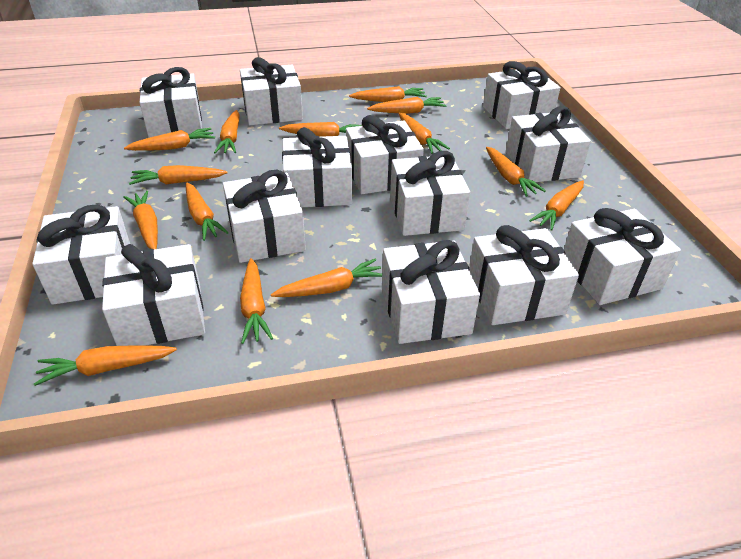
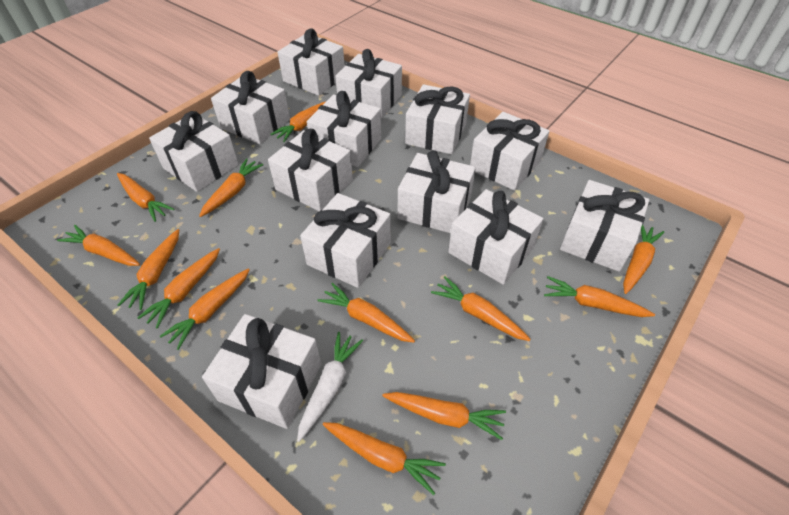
orange carrot: 14 -> 13
white carrot: 0 -> 1

